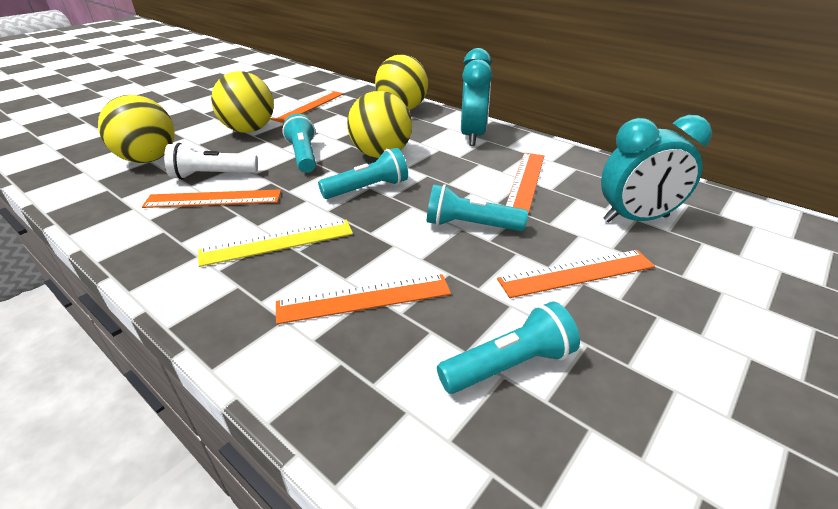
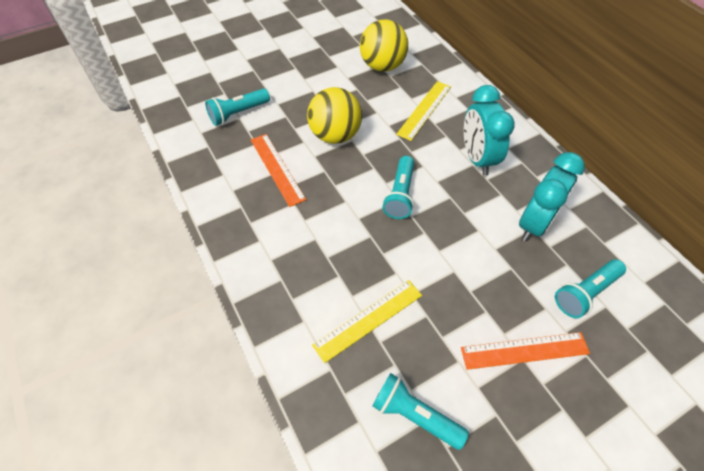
orange ruler: 5 -> 2
white flashlight: 1 -> 0
yellow ball: 4 -> 2
yellow ruler: 1 -> 2

